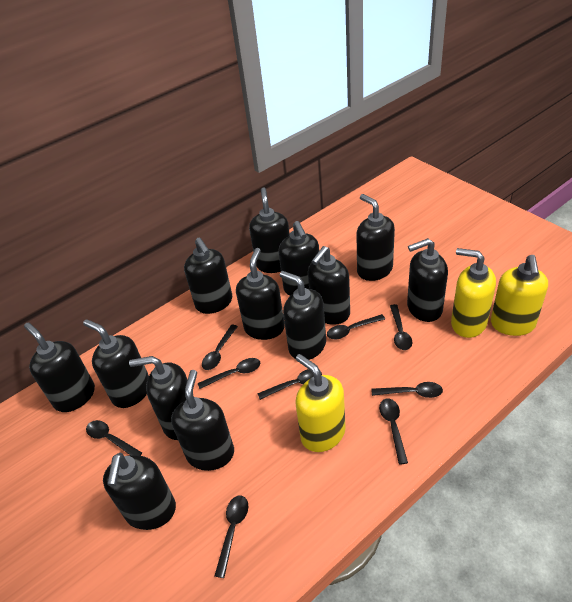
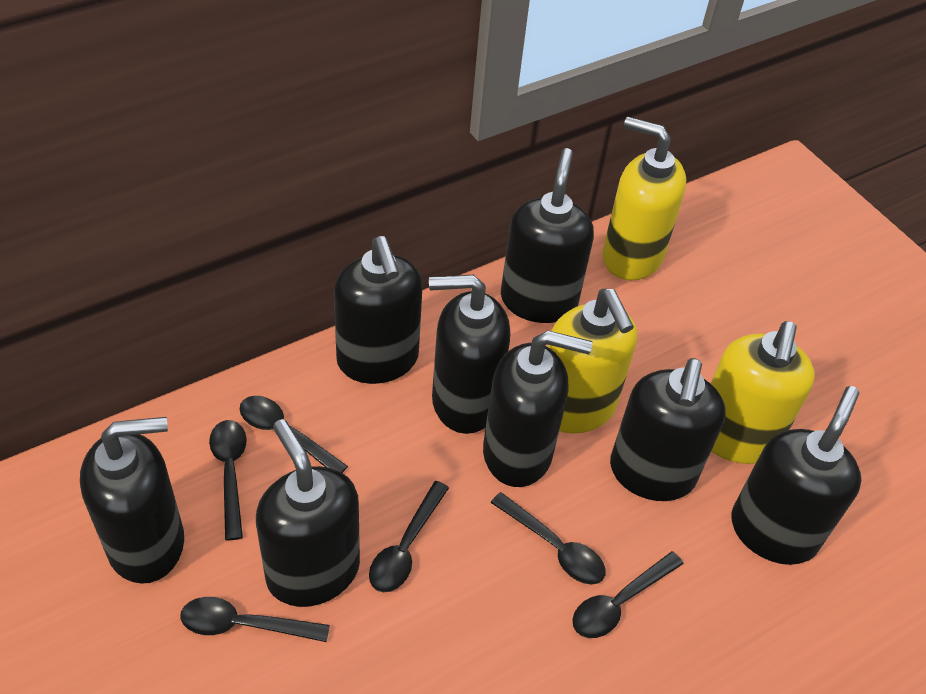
black soap dispenser: 13 -> 8
black spoon: 9 -> 6

